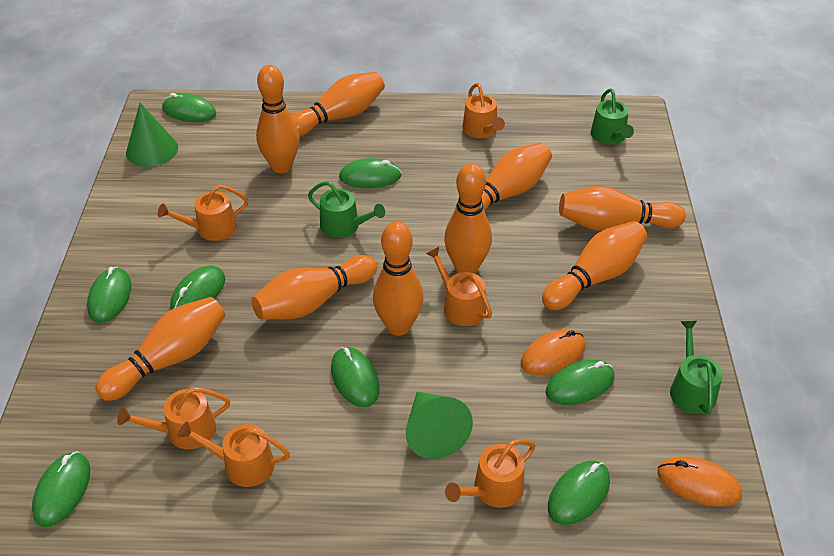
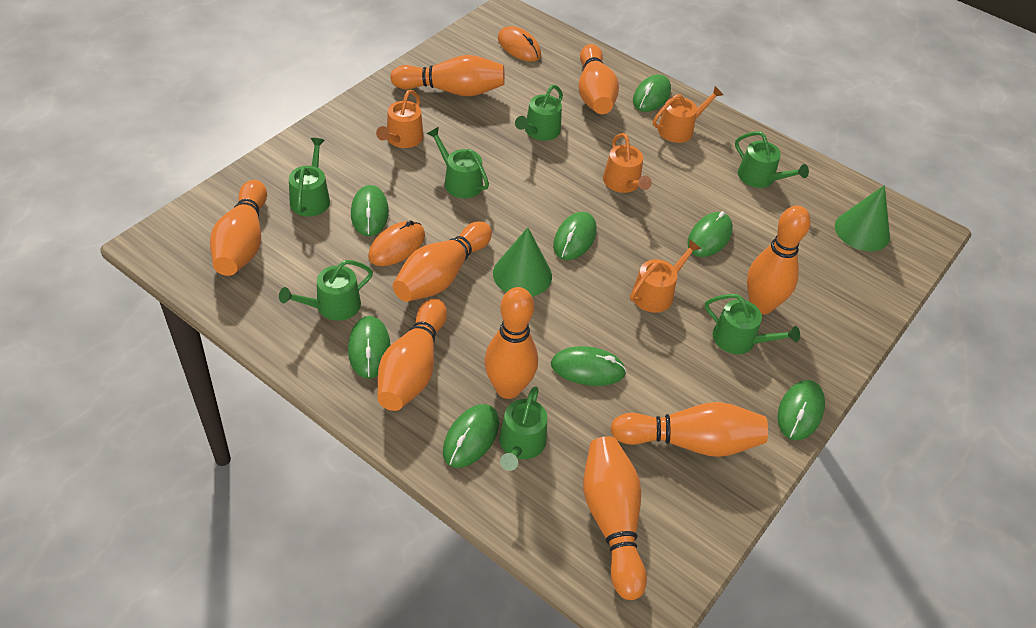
green watering can: 3 -> 7
orange watering can: 6 -> 4

